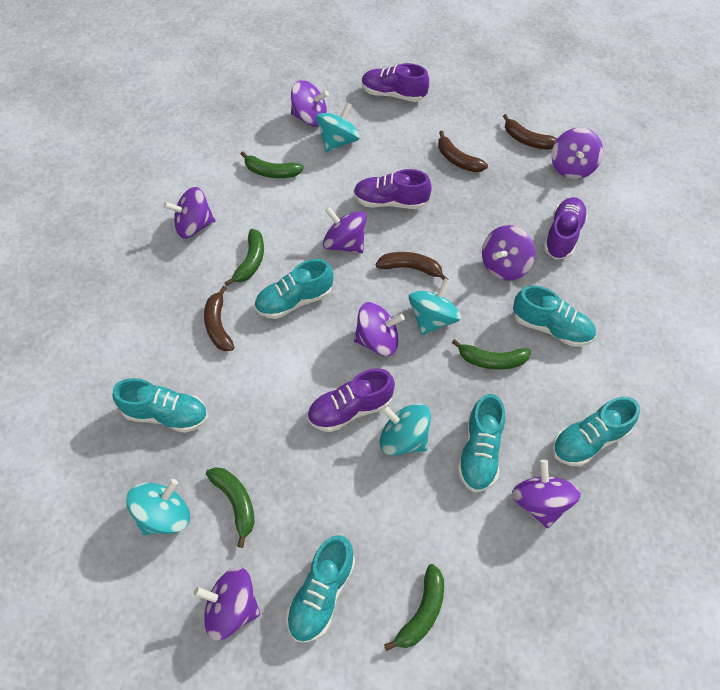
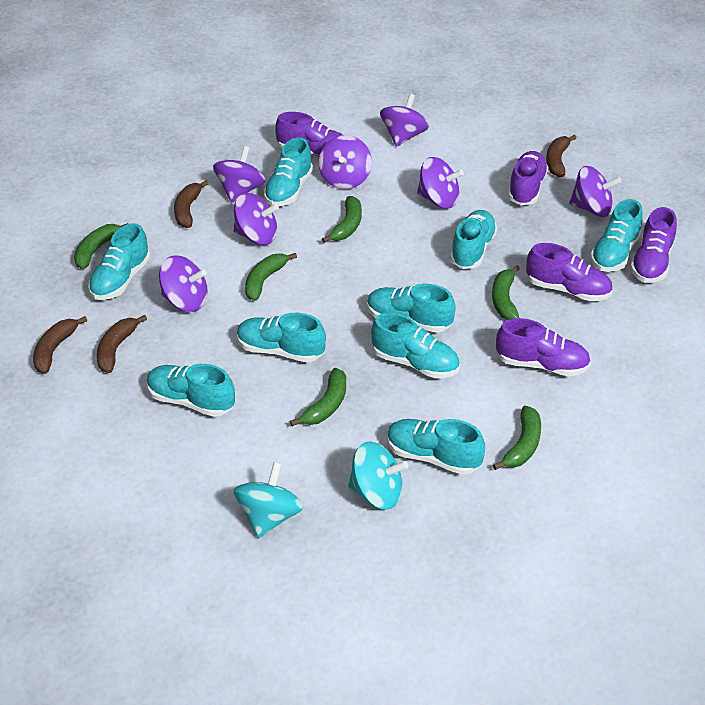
green banana: 5 -> 6
purple shoe: 4 -> 5
purple spinning top: 8 -> 7
turquoise shoe: 6 -> 9
turquoise spinning top: 4 -> 2

